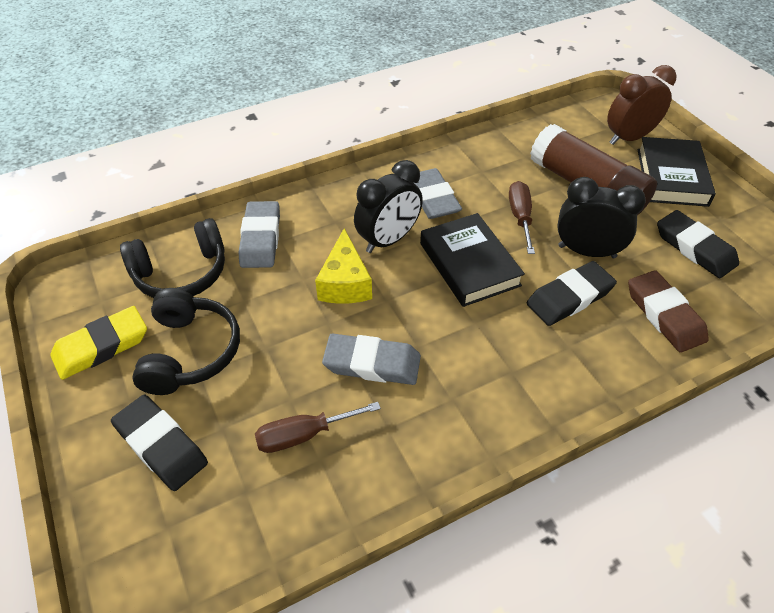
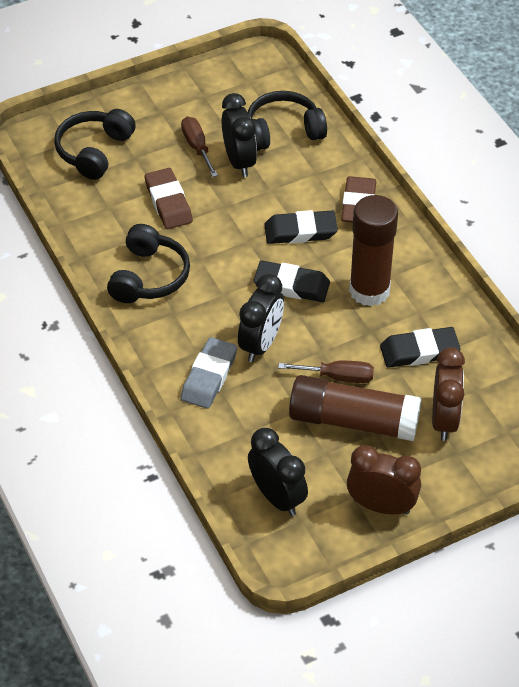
black book: 2 -> 0
black clock: 2 -> 3
black headphones: 2 -> 3
brown clock: 1 -> 2
brown eraser: 1 -> 2
brown glue stick: 1 -> 2
grey eraser: 3 -> 1
yellow cheese: 1 -> 0
yellow eraser: 1 -> 0

